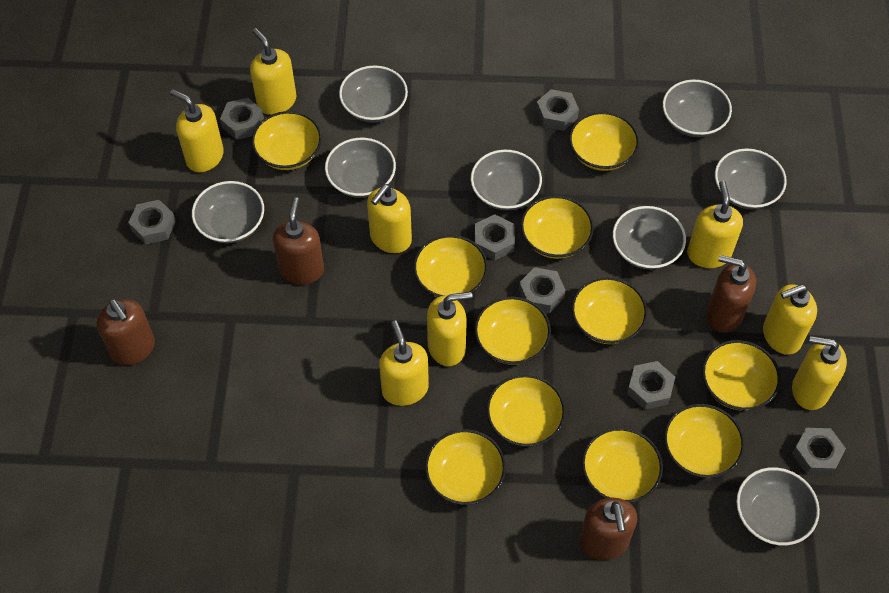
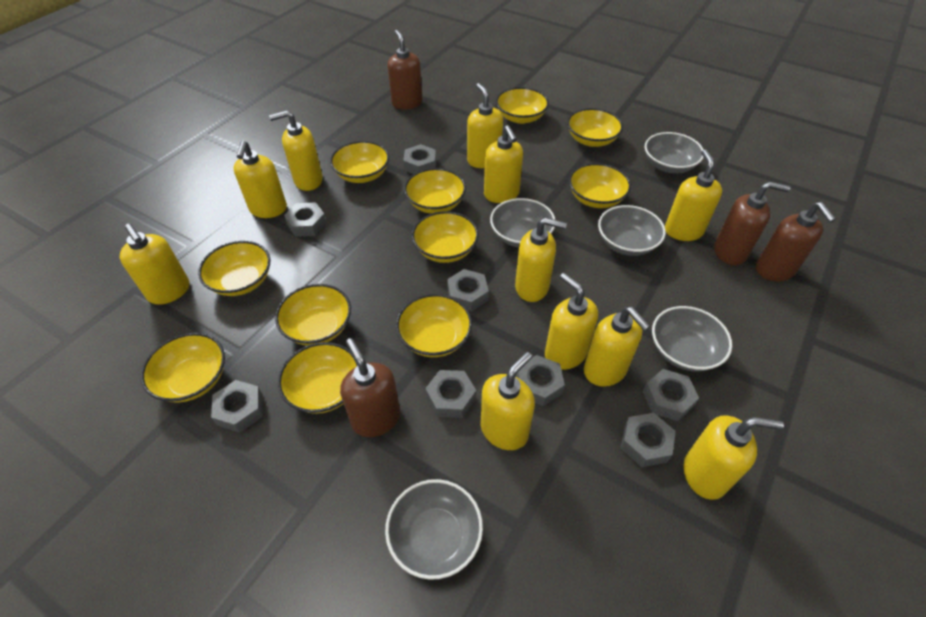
grey bowl: 8 -> 5
grey nut: 7 -> 8
yellow soap dispenser: 8 -> 11

